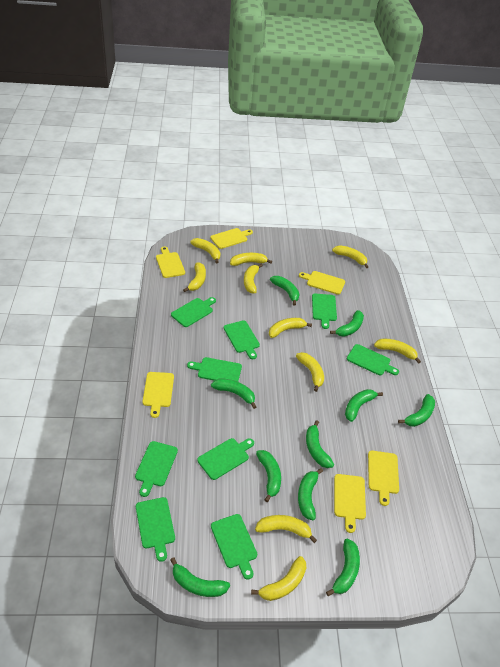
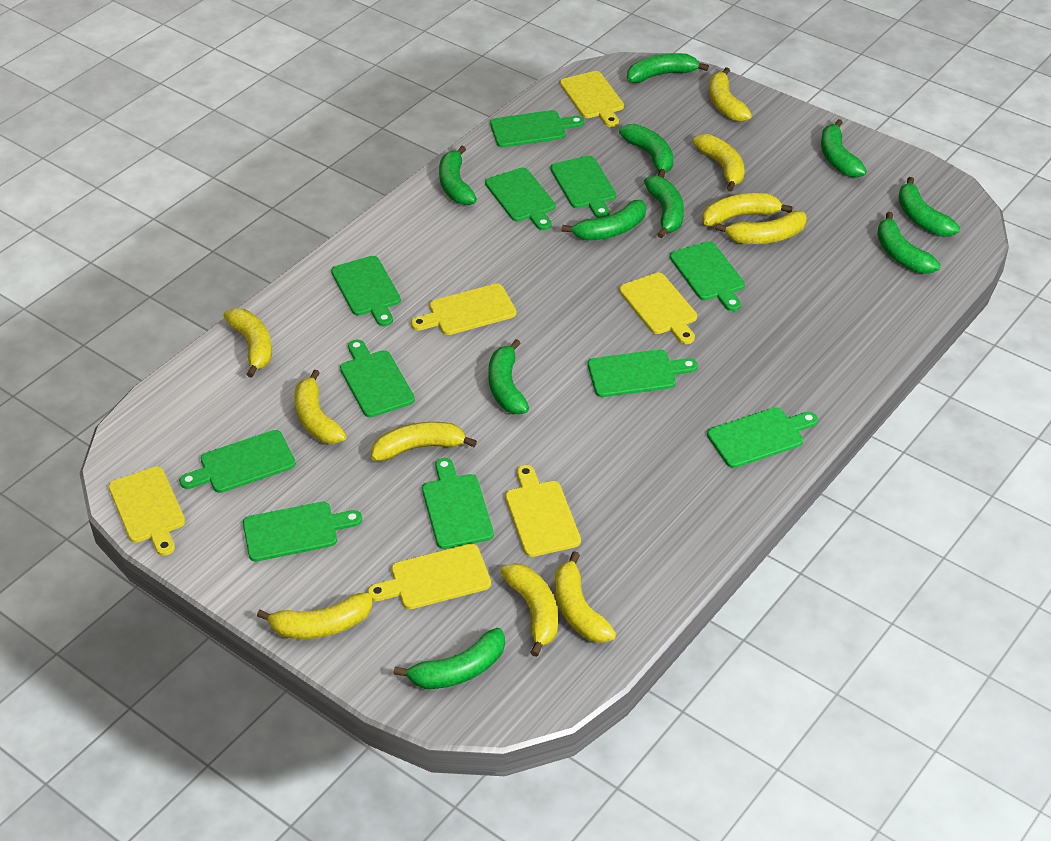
green cutting board: 9 -> 11

